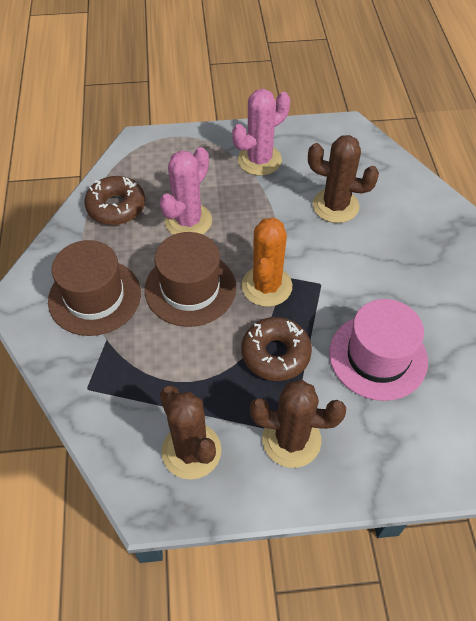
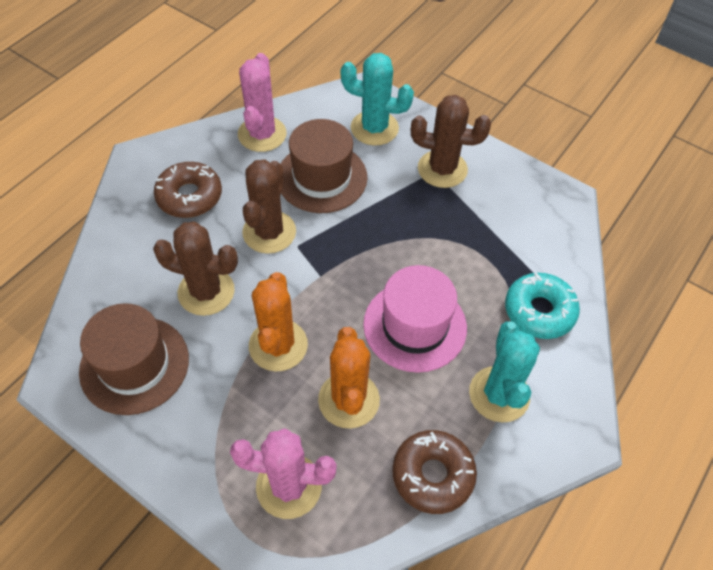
orange cactus: 1 -> 2
turquoise cactus: 0 -> 2
turquoise donut: 0 -> 1

